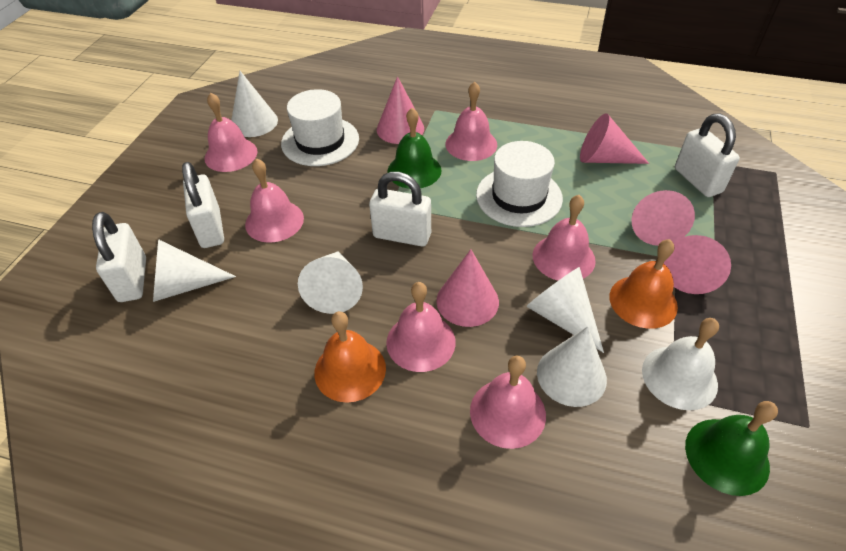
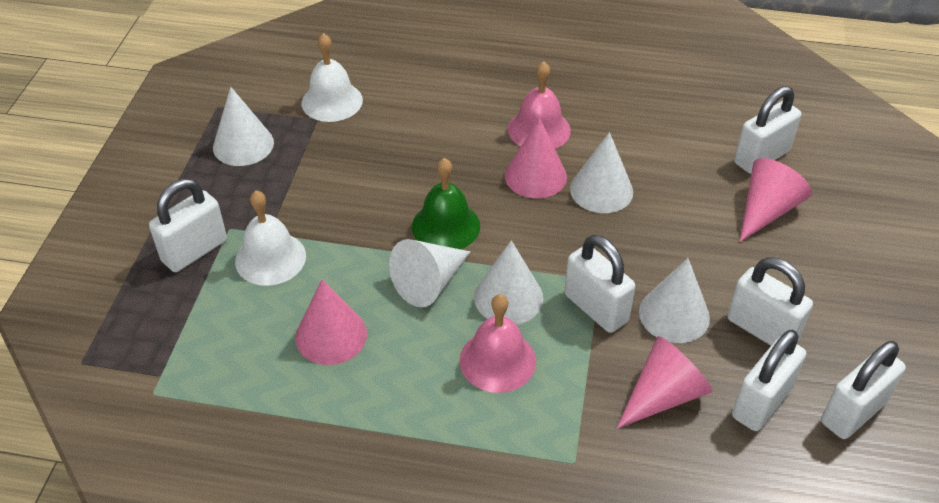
green bell: 2 -> 1
orange bell: 2 -> 0
pink bell: 6 -> 2
pink cone: 5 -> 4
white bell: 1 -> 2
white hat: 2 -> 0
white padlock: 4 -> 6

